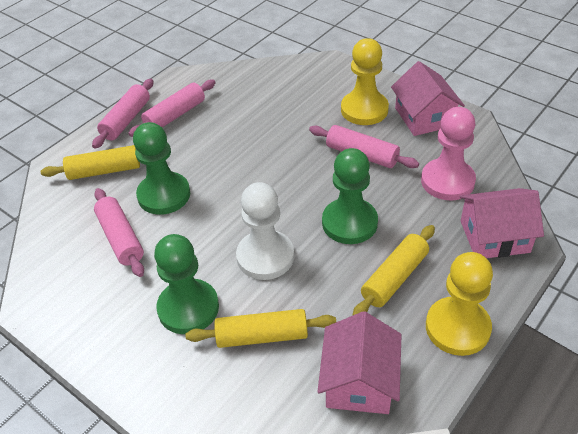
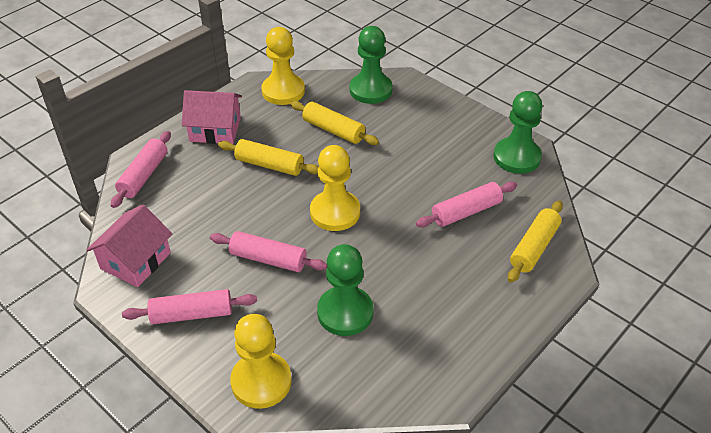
pink house: 3 -> 2
pink pawn: 1 -> 0
white pawn: 1 -> 0
yellow pawn: 2 -> 3

